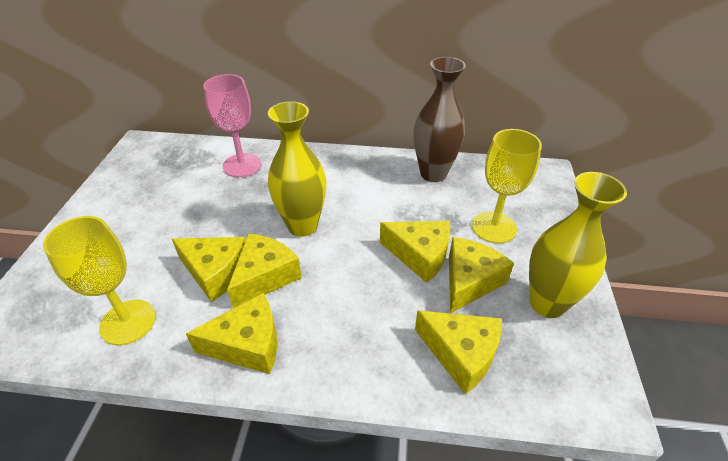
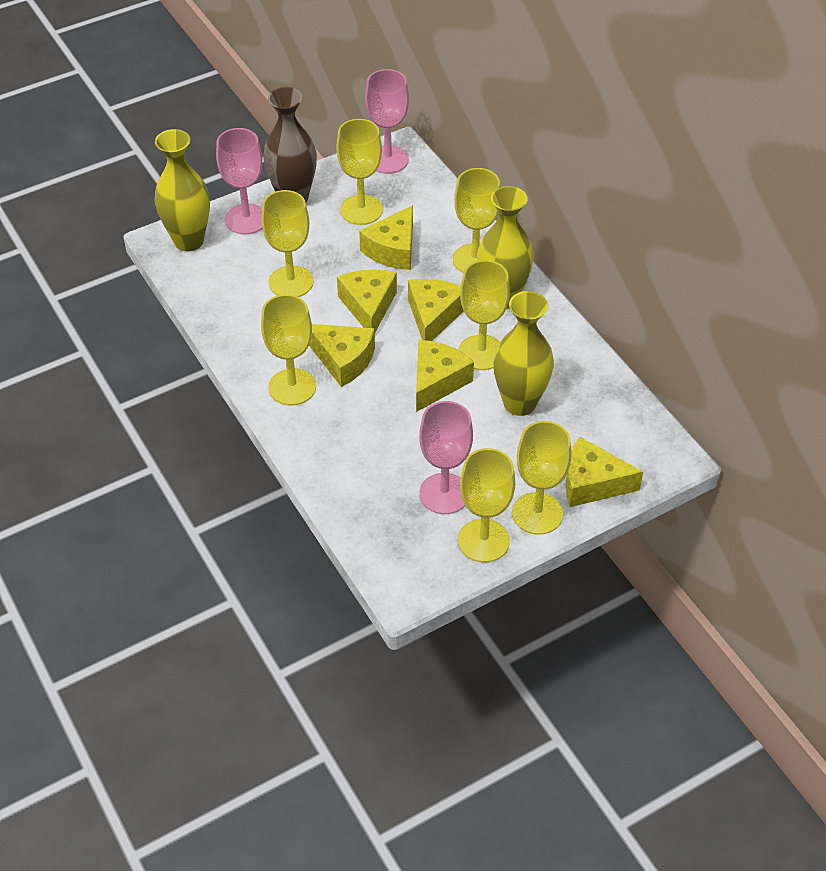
pink goblet: 1 -> 3
yellow goblet: 2 -> 7
yellow vase: 2 -> 3

